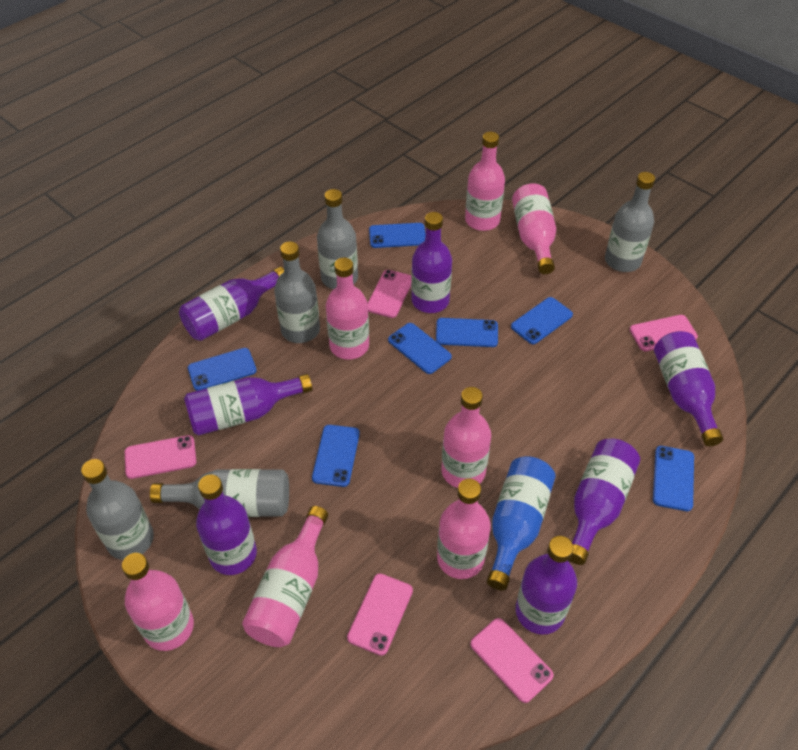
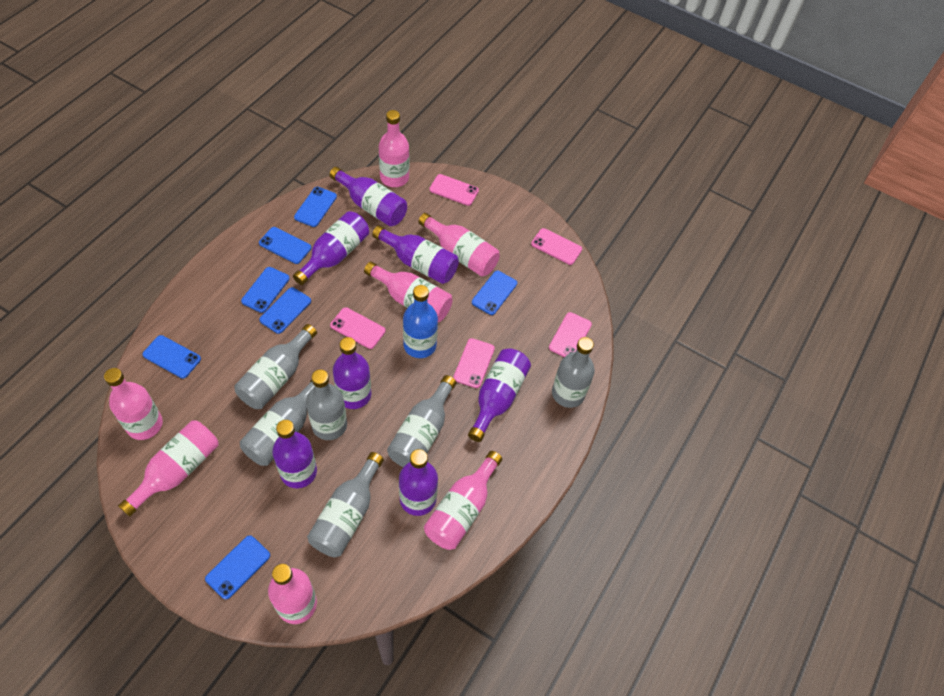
grey bottle: 5 -> 6

